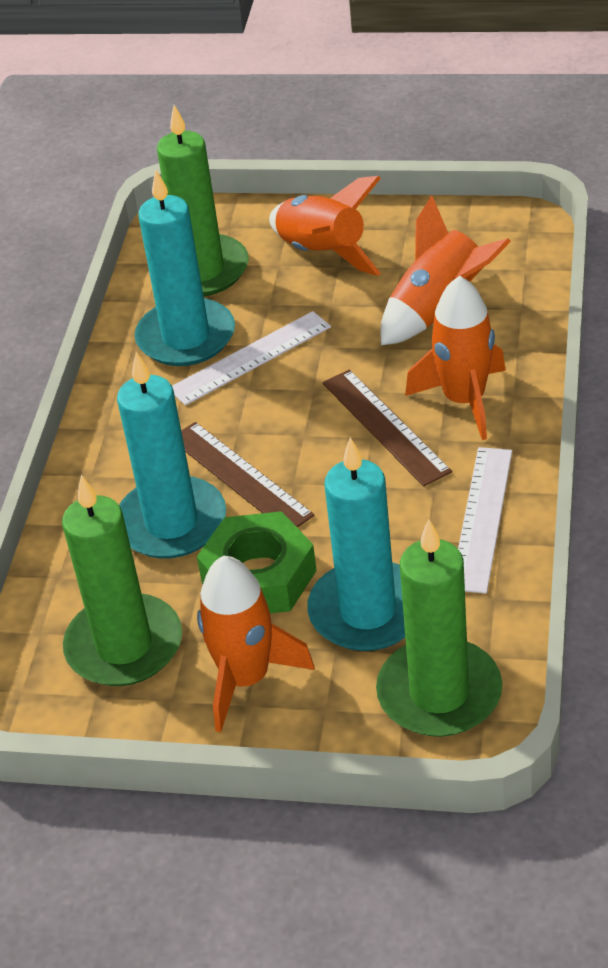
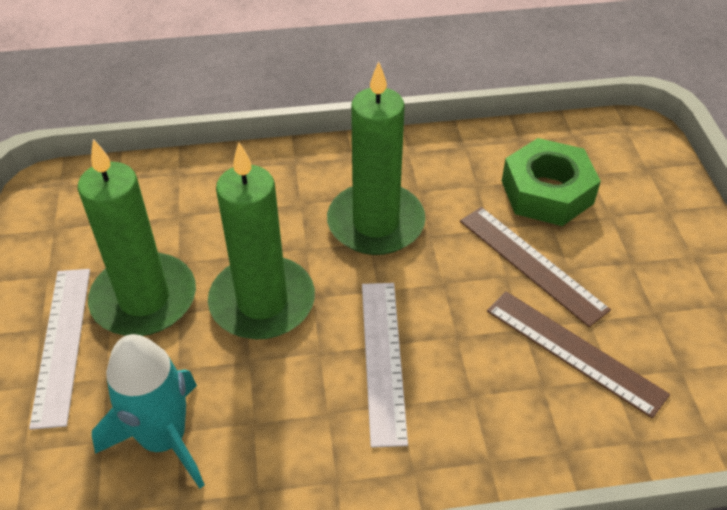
orange rocket: 4 -> 0
turquoise candle: 3 -> 0
turquoise rocket: 0 -> 1

